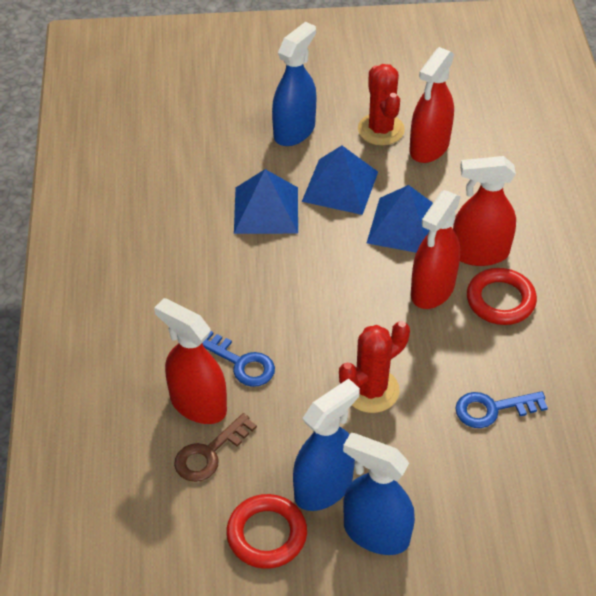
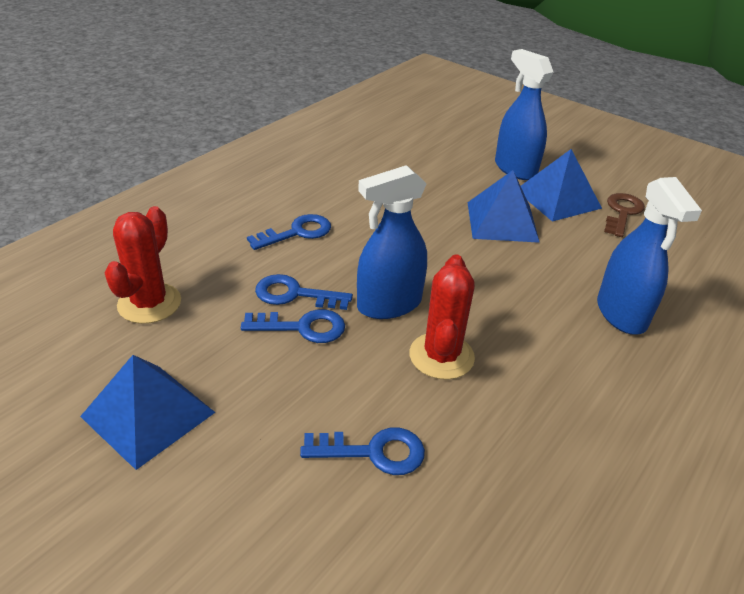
blue key: 2 -> 4
red ring: 2 -> 0
red spray bottle: 4 -> 0

